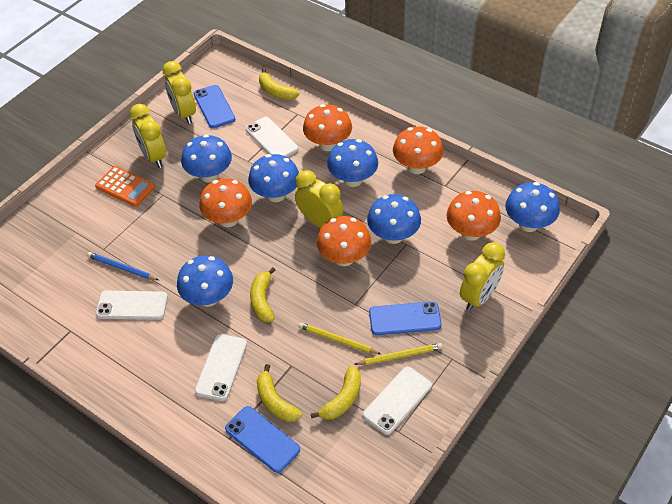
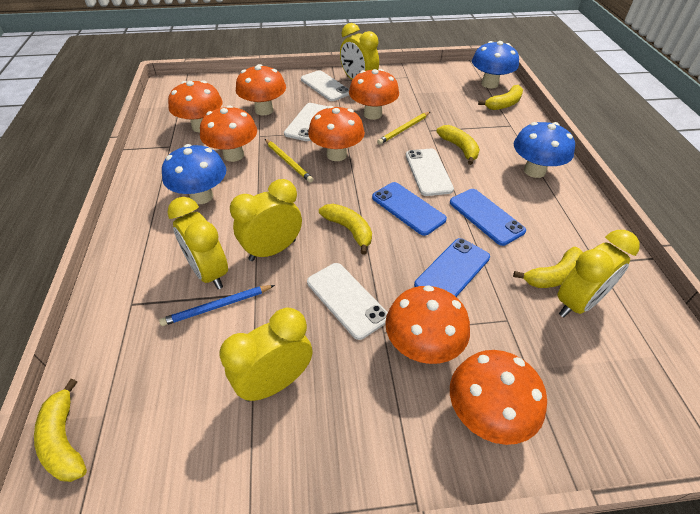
blue mushroom: 6 -> 3
orange calculator: 1 -> 0
orange mushroom: 5 -> 7
yellow banana: 4 -> 5
yellow clock: 4 -> 5

